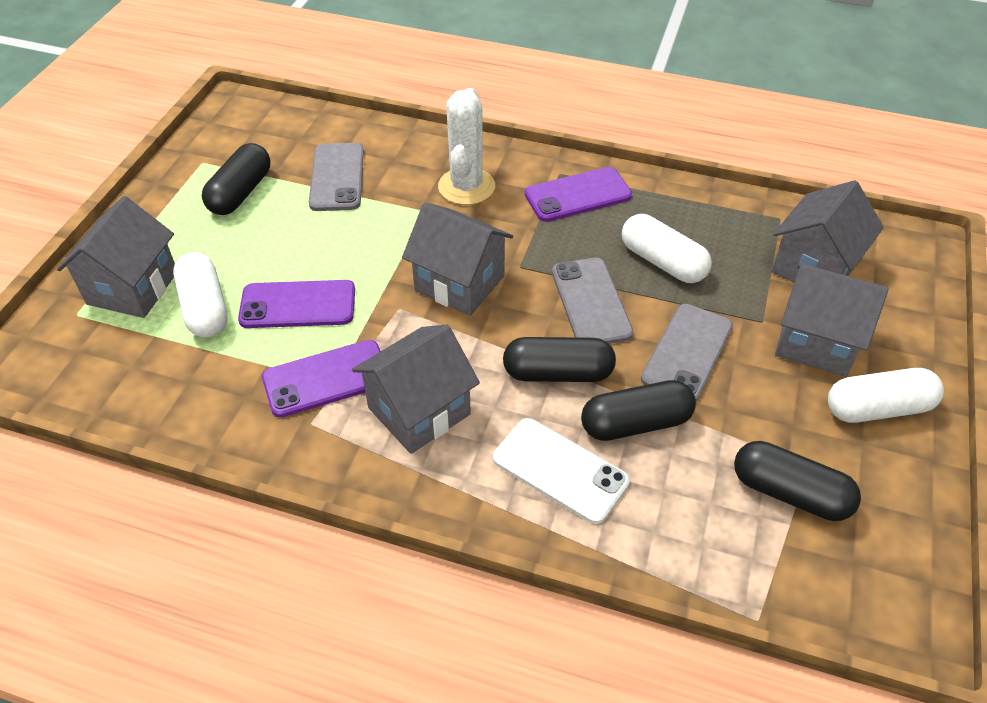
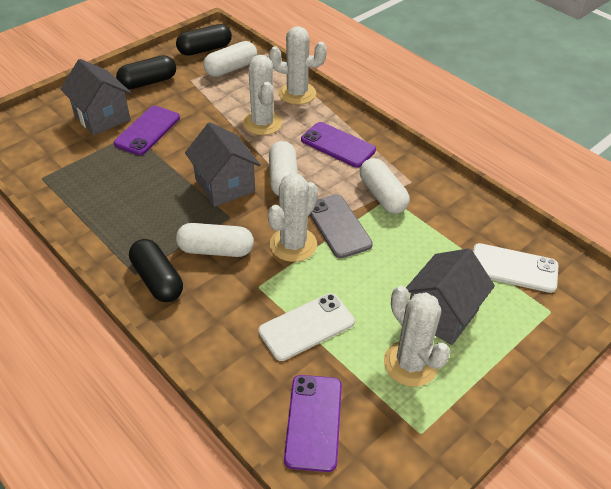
black capsule: 4 -> 3
grey house: 5 -> 3
grey phone: 3 -> 1
white cactus: 1 -> 4
white capsule: 3 -> 4
white phone: 1 -> 2

